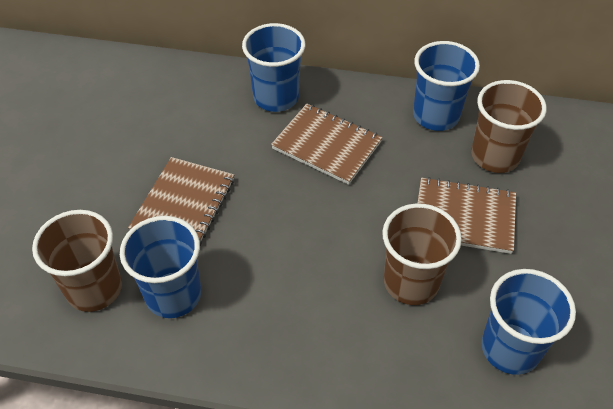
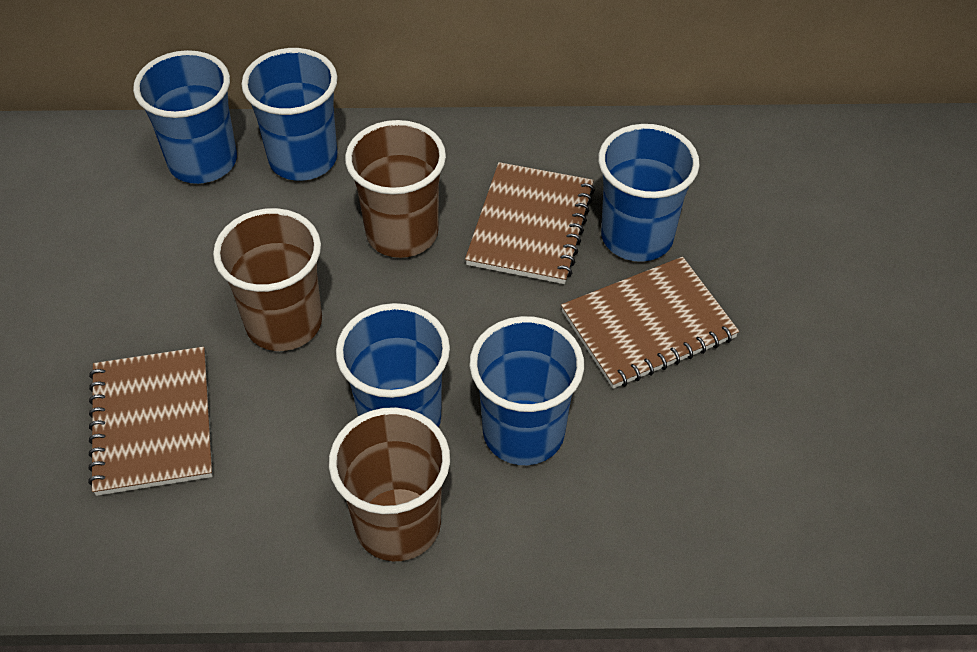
blue cup: 4 -> 5

